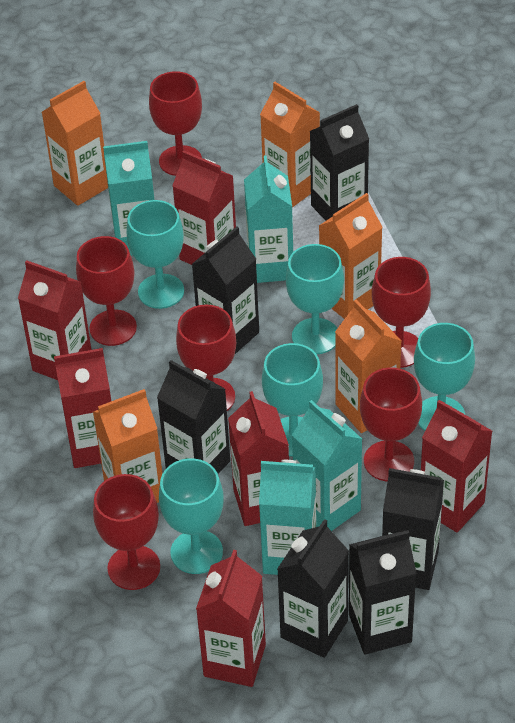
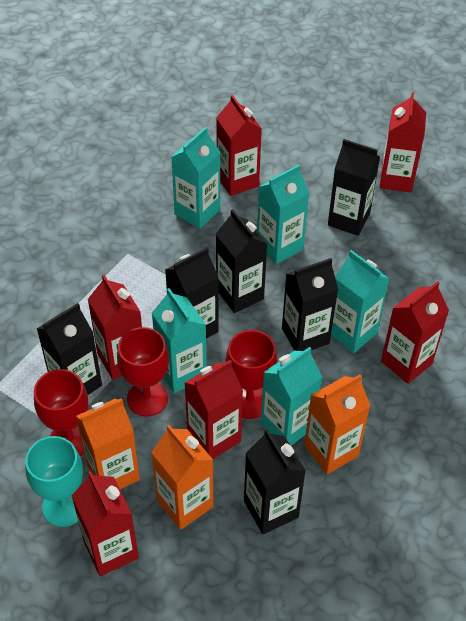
orange carton: 5 -> 3
red goblet: 6 -> 3
turquoise carton: 4 -> 5
turquoise goblet: 5 -> 1

